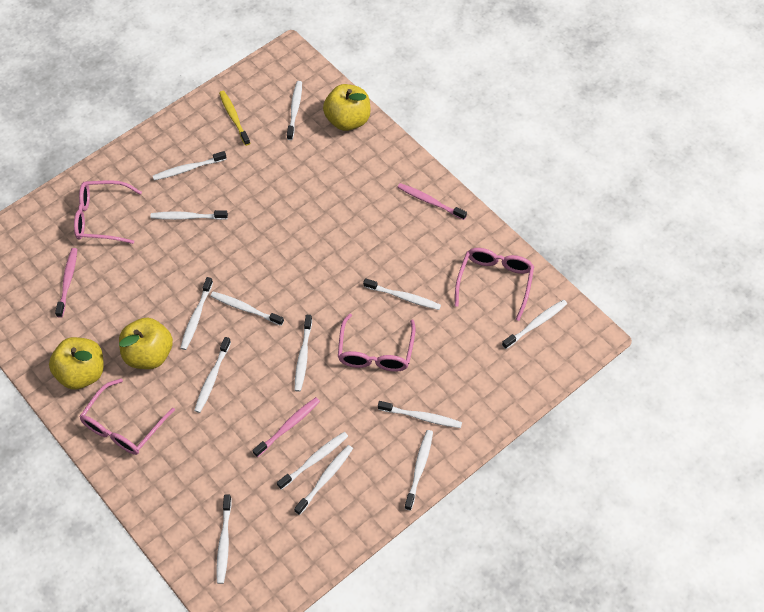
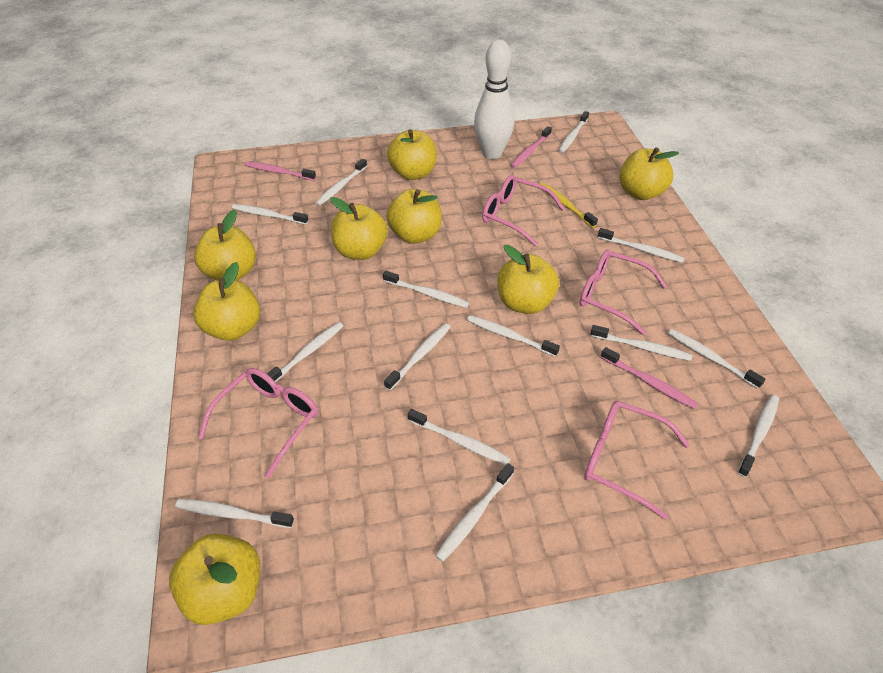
white bowling pin: 0 -> 1
yellow apple: 3 -> 8

